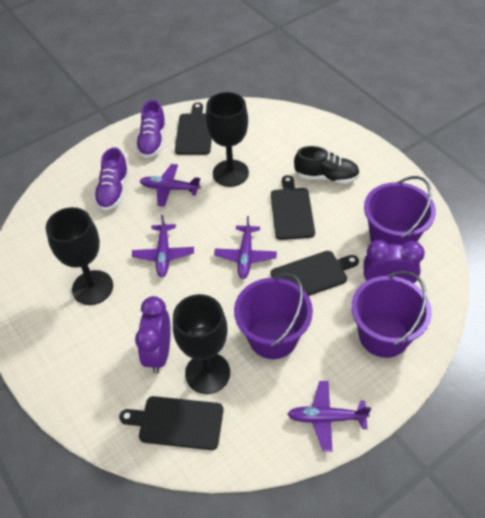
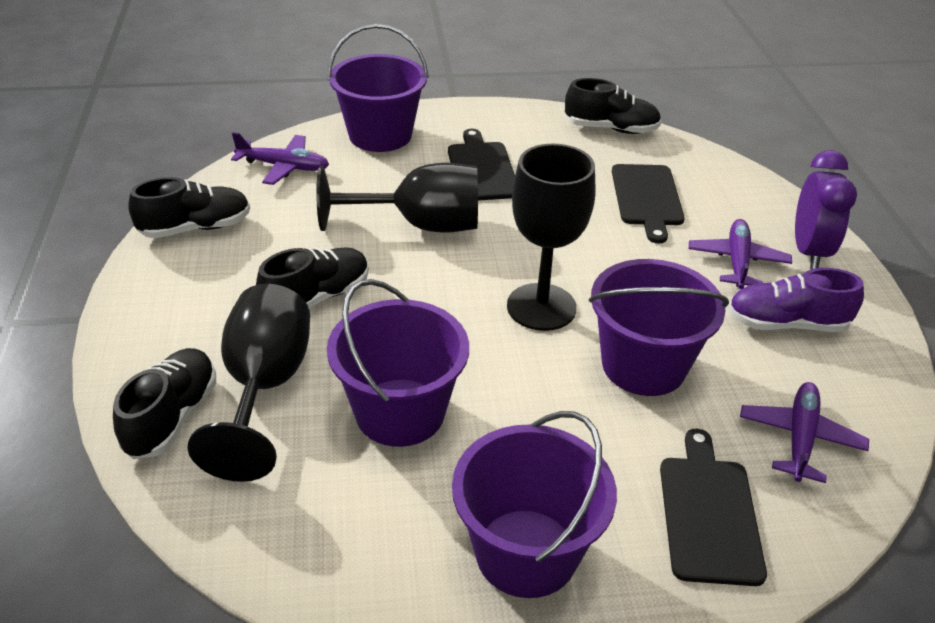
black cutting board: 4 -> 3
black shoe: 1 -> 4
purple bucket: 3 -> 4
purple clock: 2 -> 1
purple plane: 4 -> 3
purple shoe: 2 -> 1

